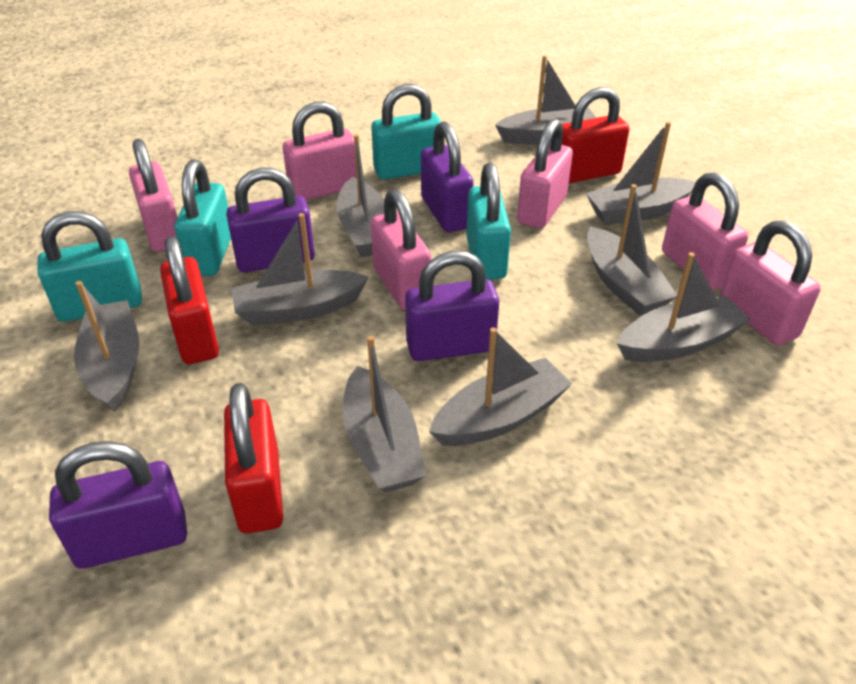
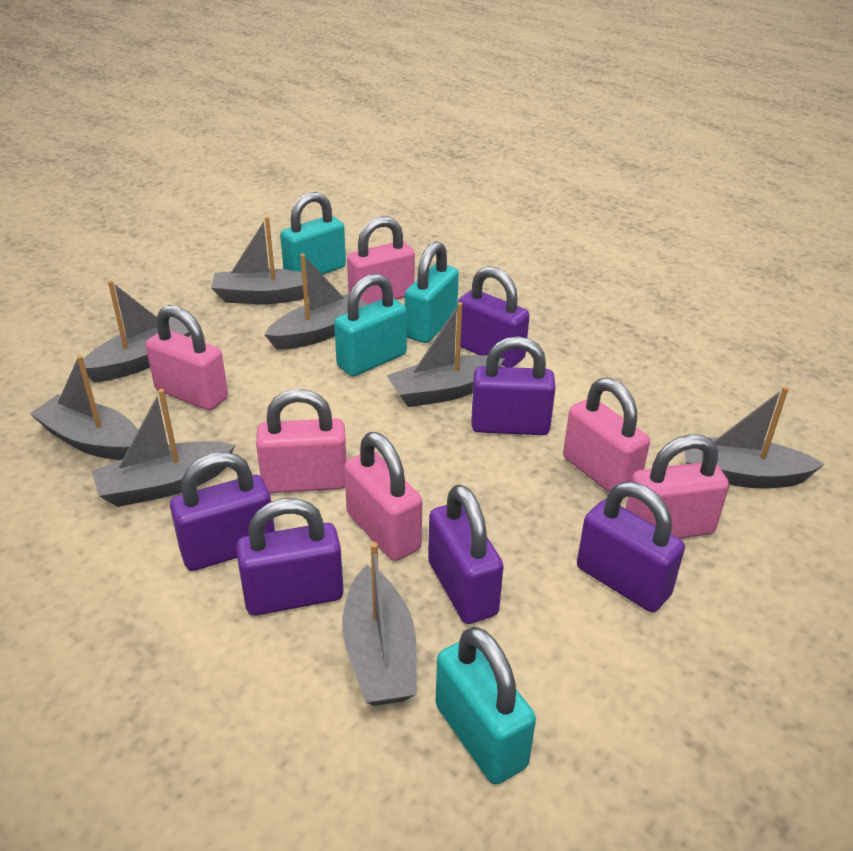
grey boat: 9 -> 8
purple padlock: 4 -> 6
red padlock: 3 -> 0

